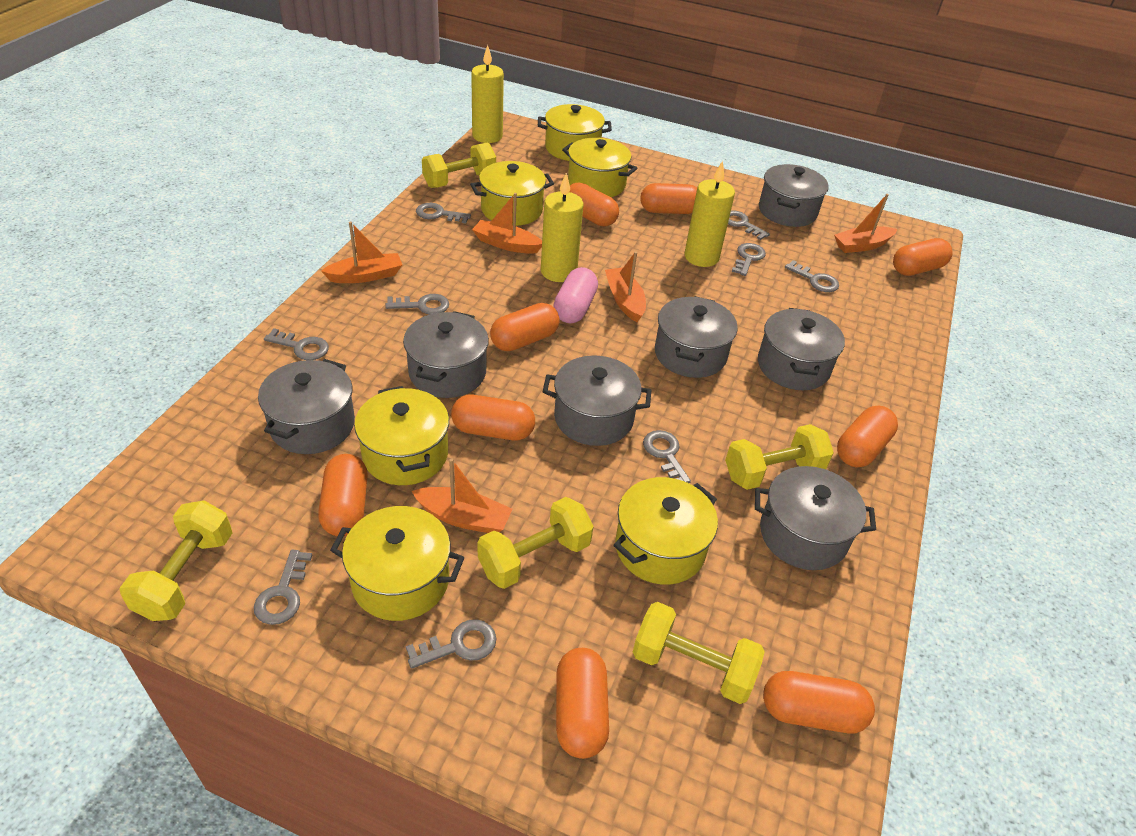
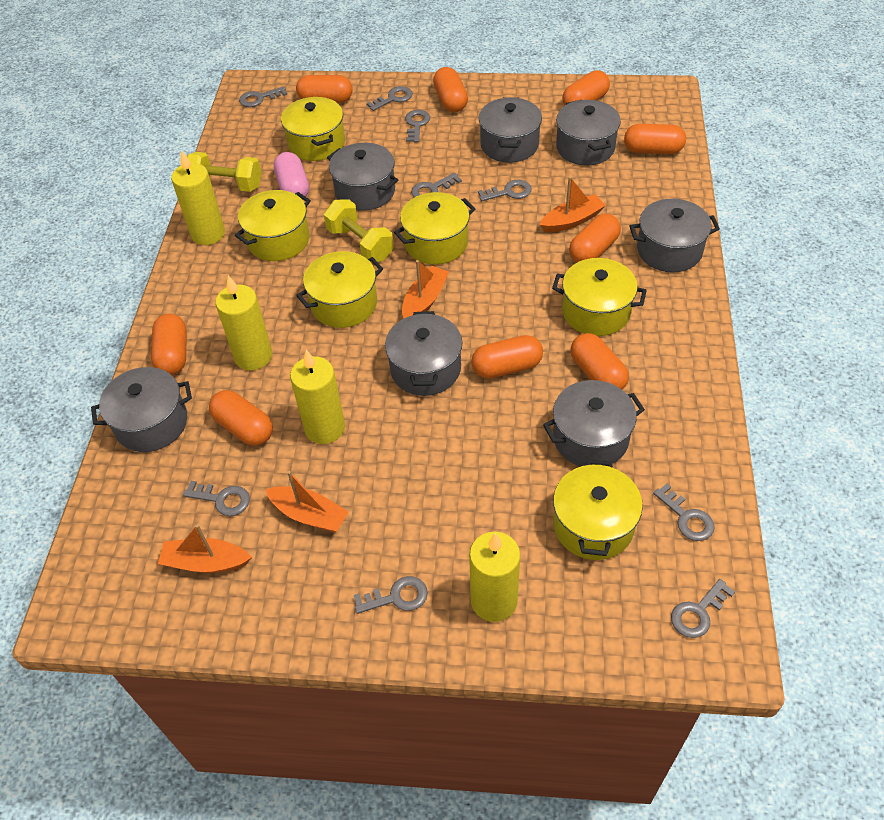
orange boat: 5 -> 4
yellow candle: 3 -> 4
yellow dumbbell: 5 -> 2

